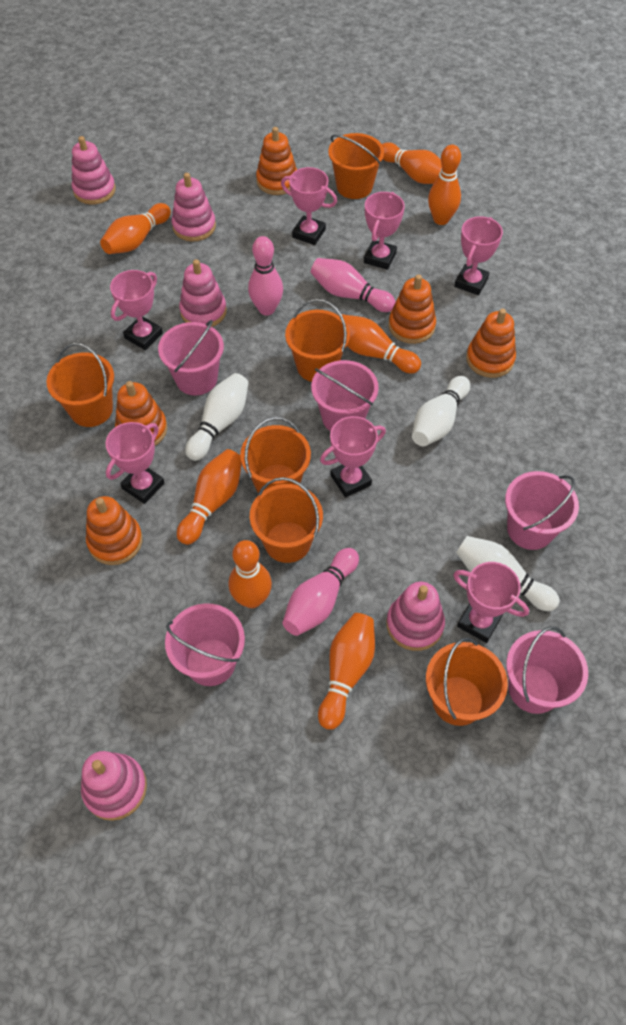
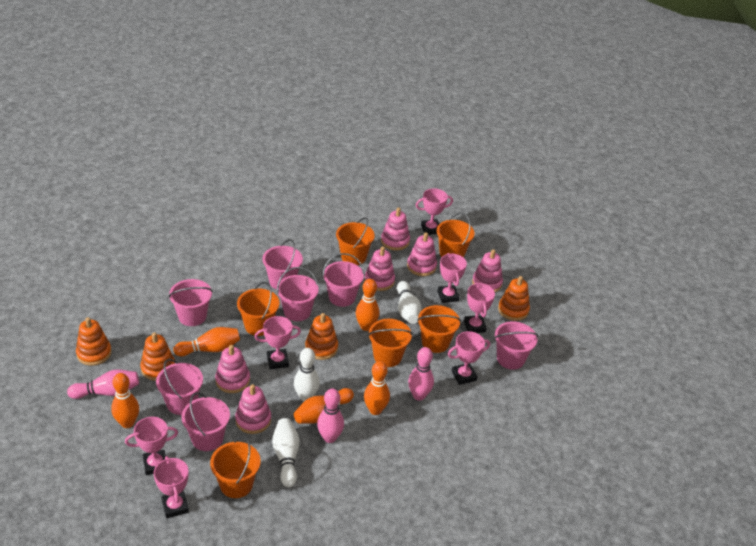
orange bowling pin: 7 -> 5
orange stacking toy: 5 -> 4
pink bucket: 5 -> 7
pink stacking toy: 5 -> 6

